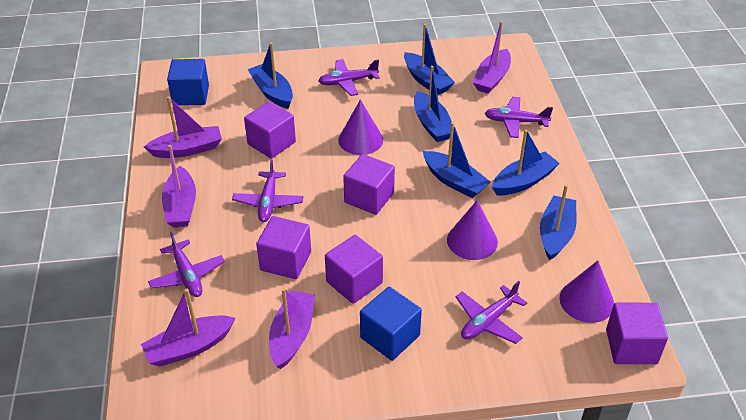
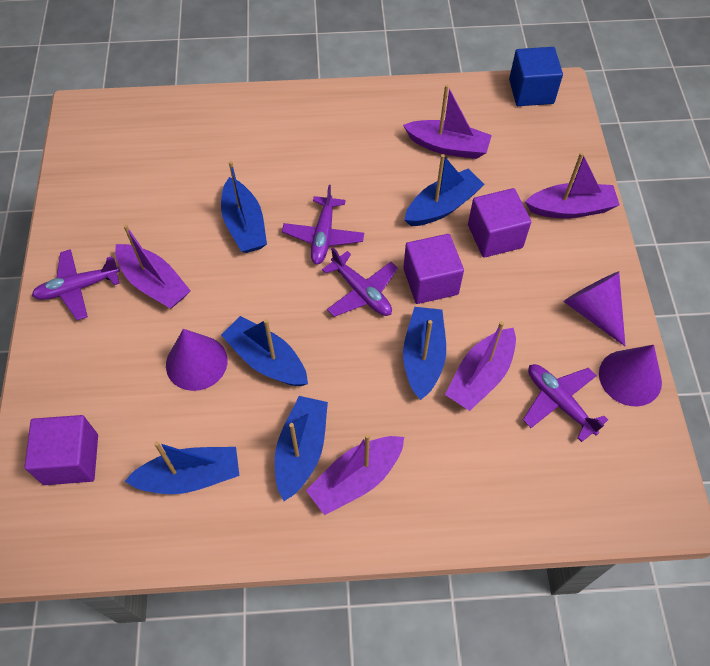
blue cube: 2 -> 1
purple cube: 5 -> 3
purple plane: 5 -> 4

